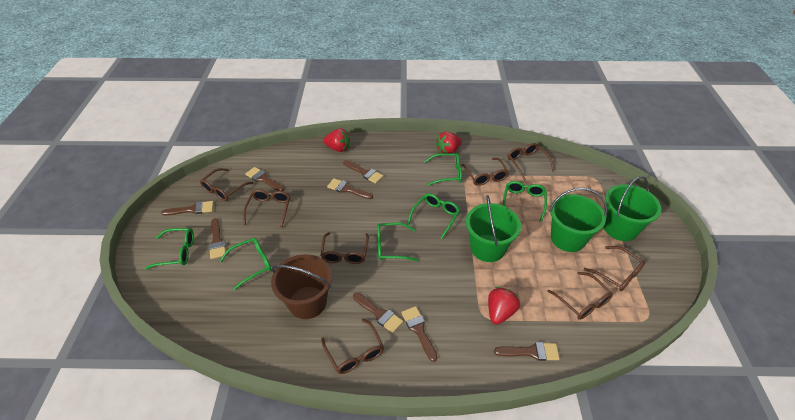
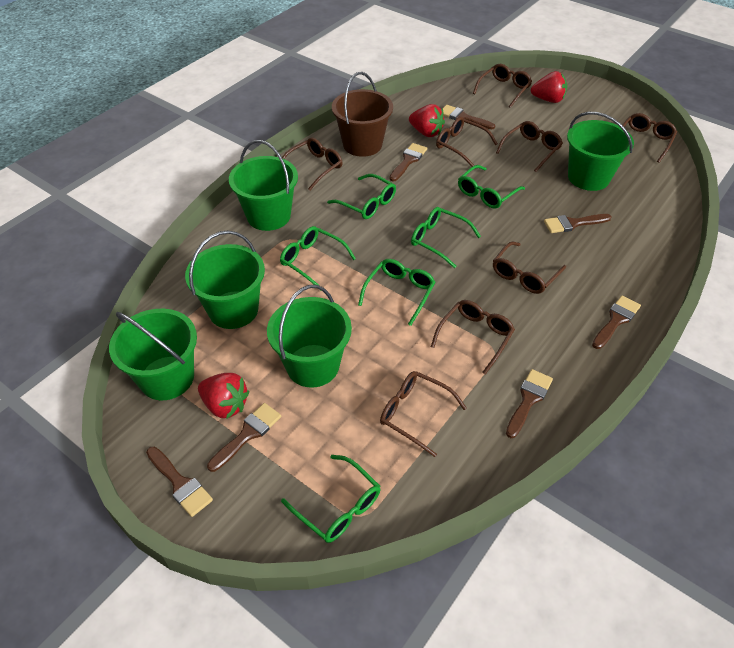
brown brush: 8 -> 7
green bucket: 3 -> 5

